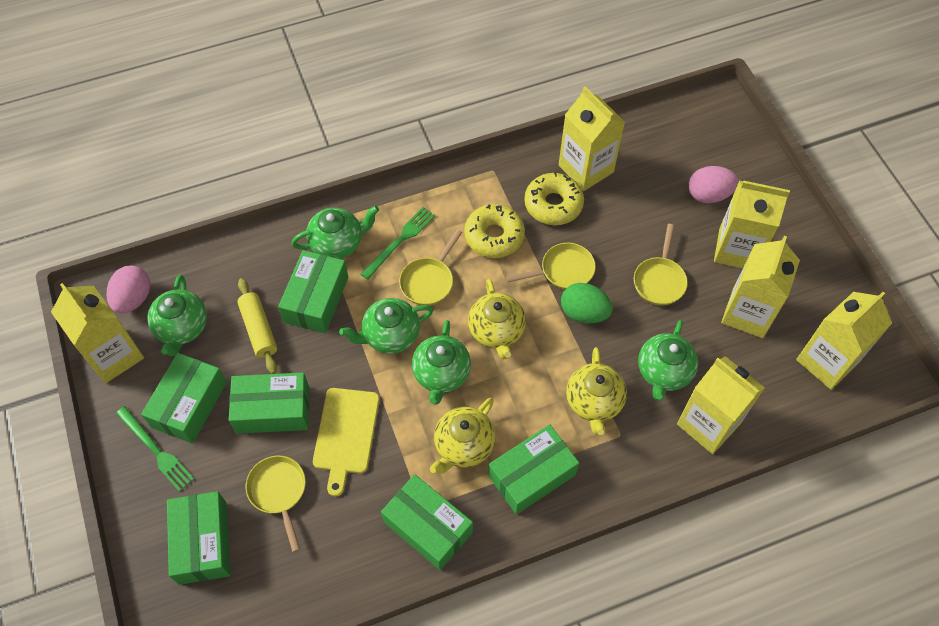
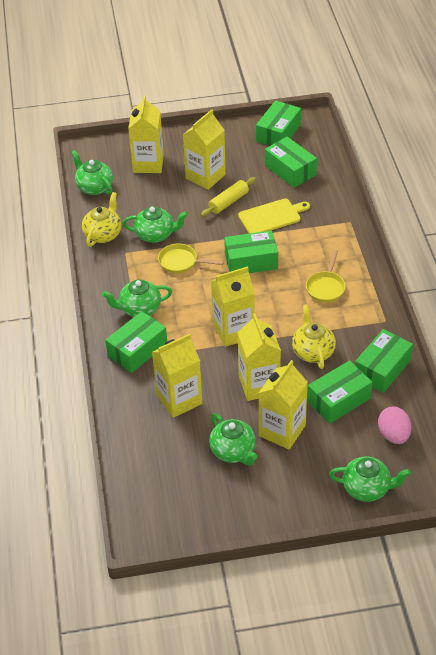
green egg: 1 -> 0
green fork: 2 -> 0
pink egg: 2 -> 1
yellow donut: 2 -> 0
yellow pan: 4 -> 2
yellow teapot: 3 -> 2

